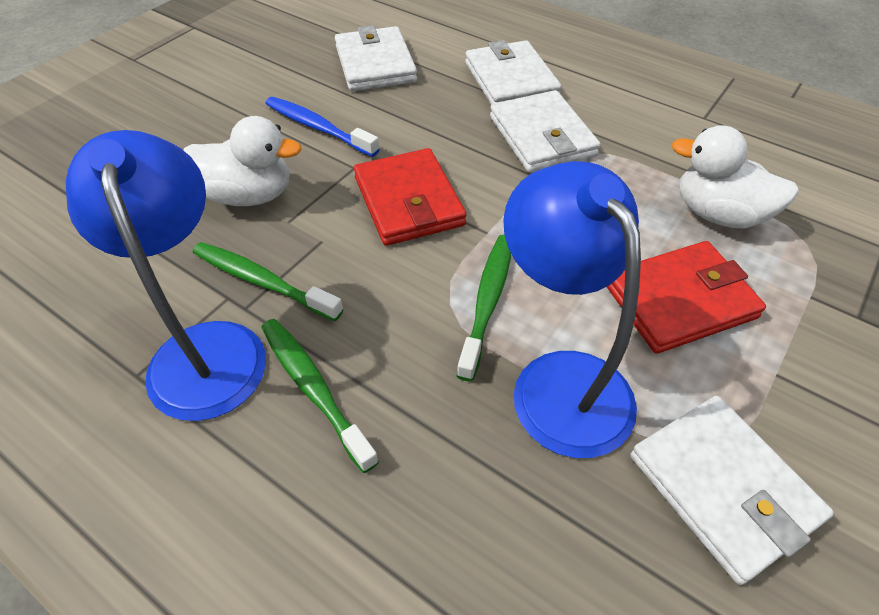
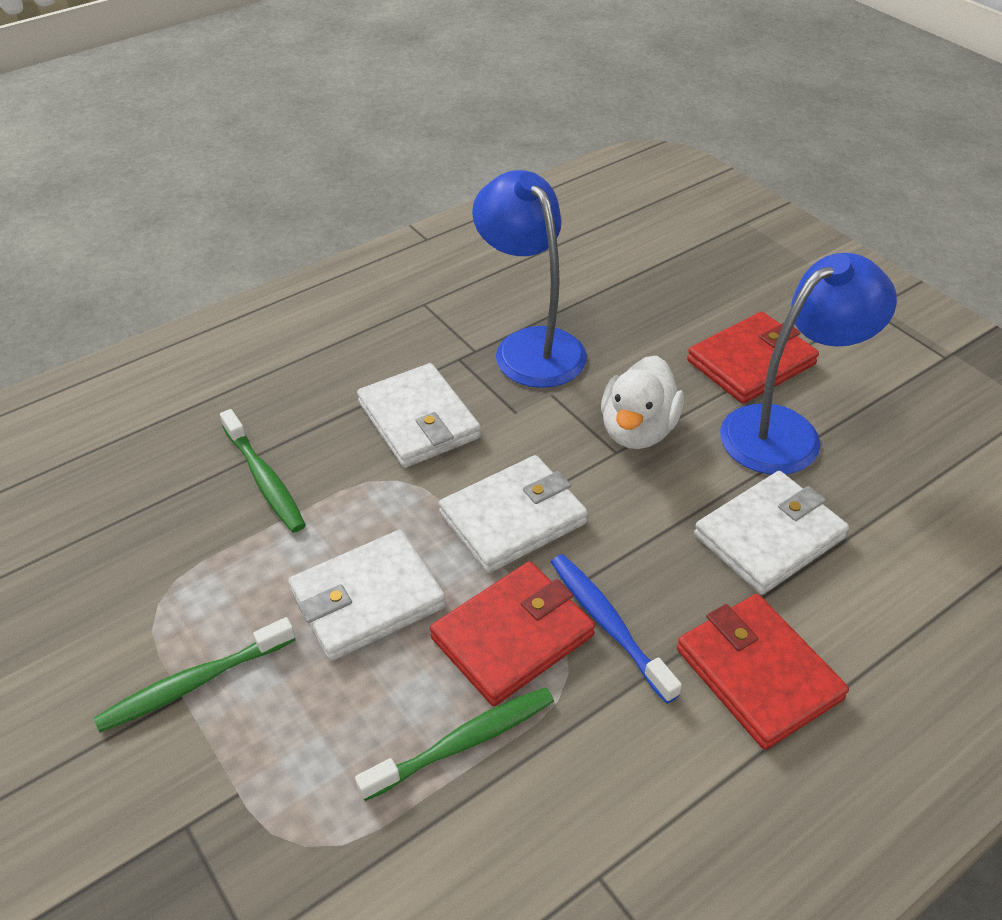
red wallet: 2 -> 3
white duck: 2 -> 1

